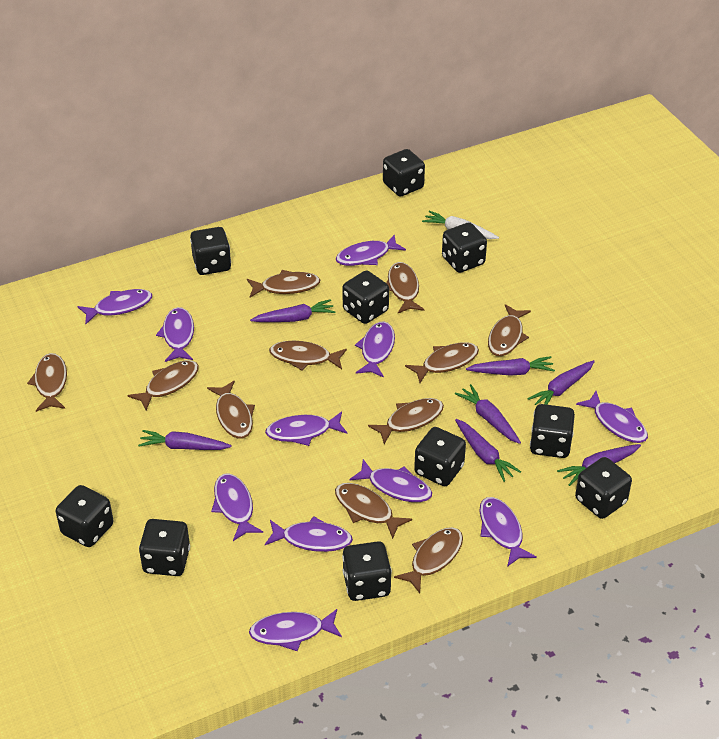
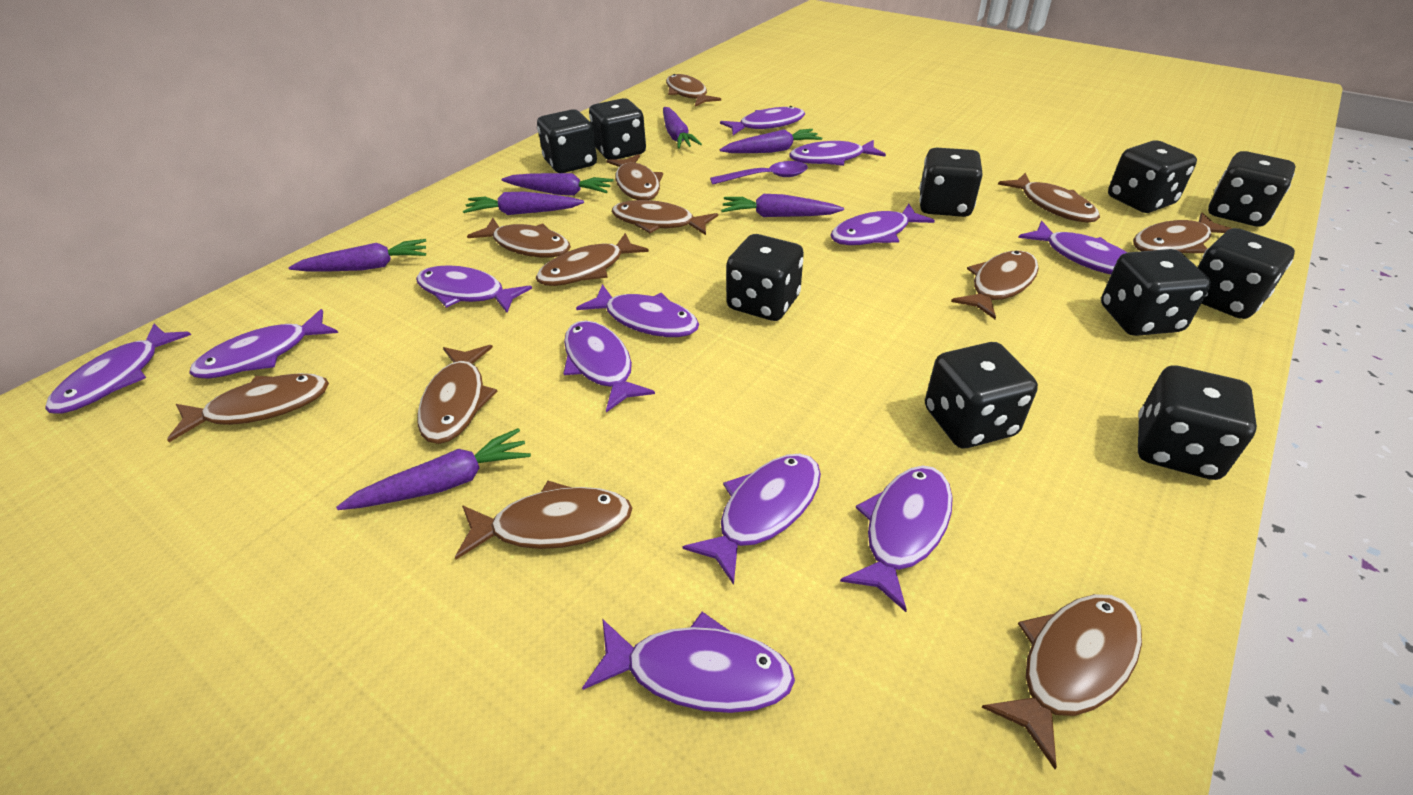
brown fish: 11 -> 12
purple fish: 11 -> 12
purple spoon: 0 -> 1
white carrot: 1 -> 0

